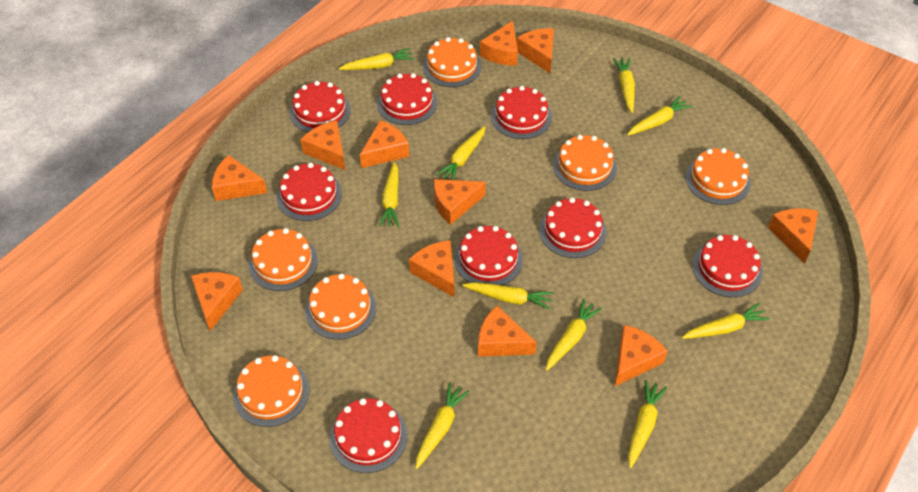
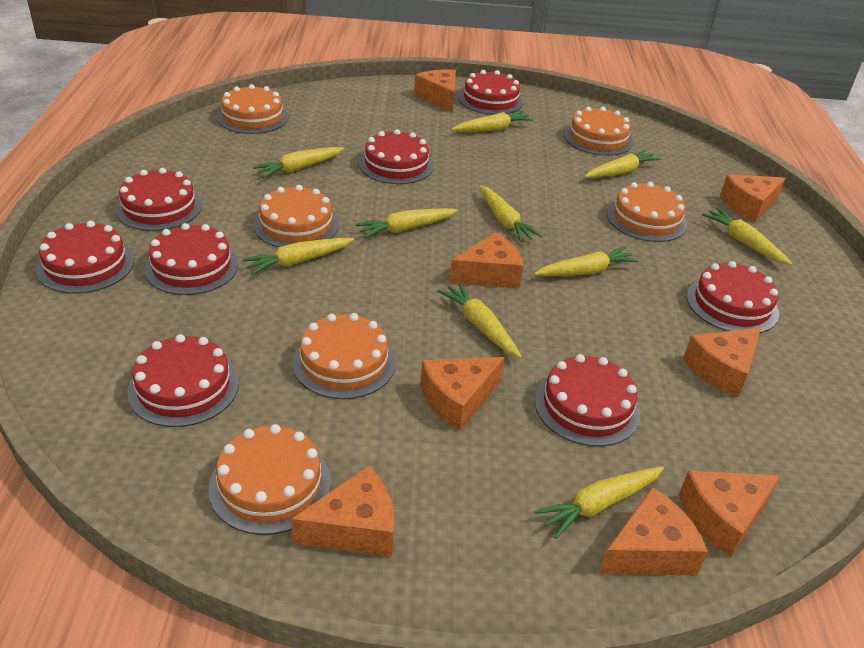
orange cheese: 11 -> 8

